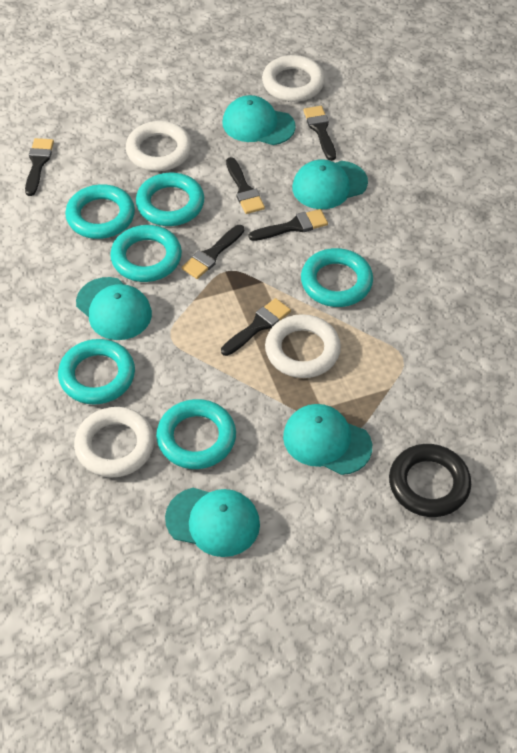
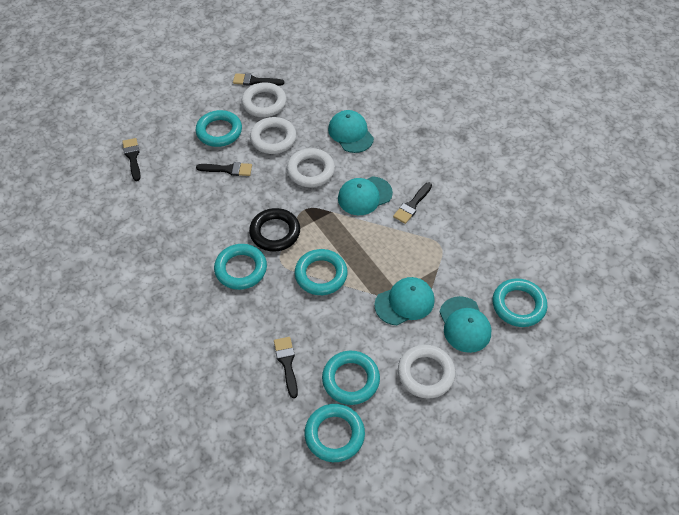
black brush: 6 -> 5
turquoise cap: 5 -> 4

